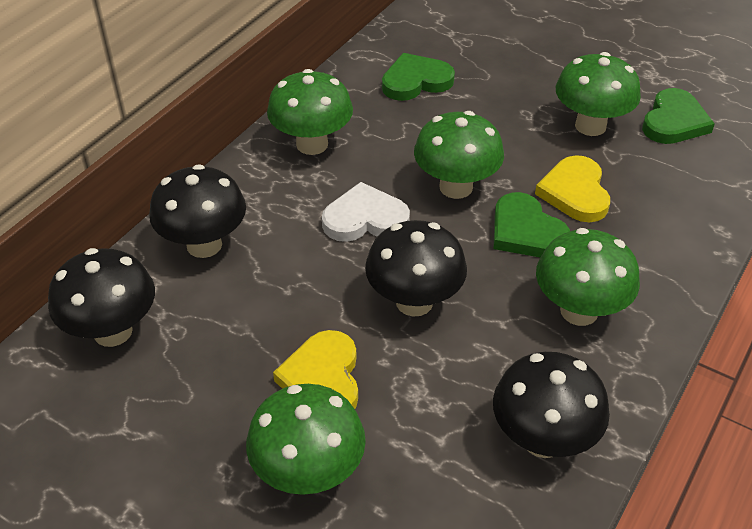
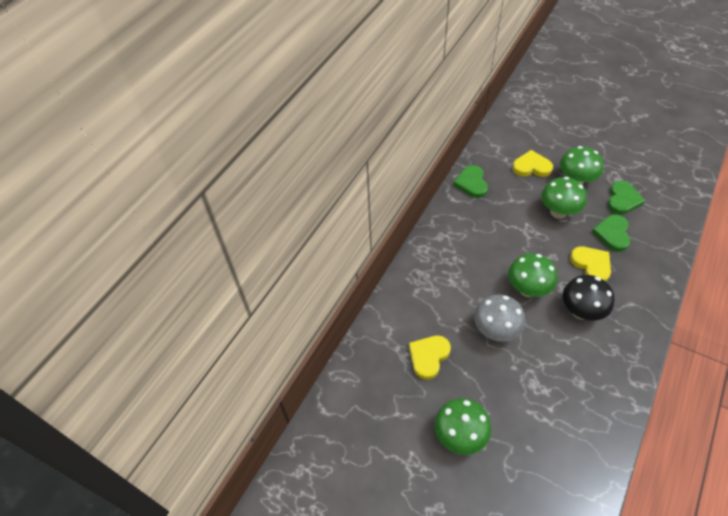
black mushroom: 4 -> 1
green mushroom: 5 -> 4
grey mushroom: 0 -> 1
white heart: 1 -> 0
yellow heart: 2 -> 3

